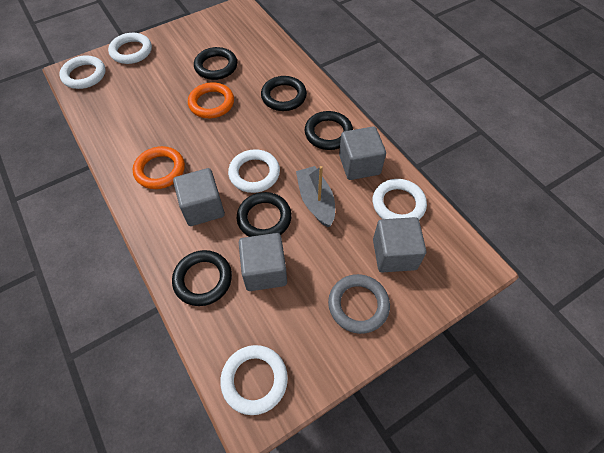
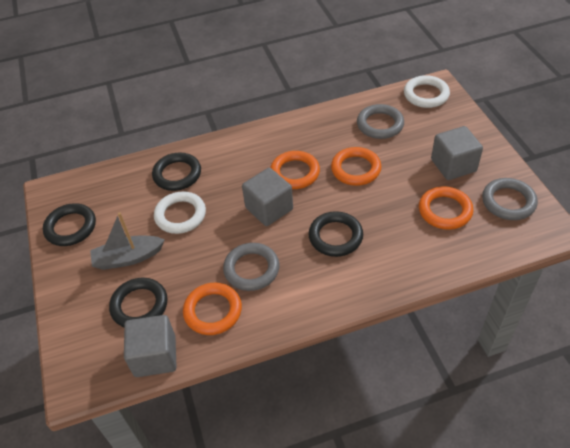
black ring: 5 -> 4
grey cube: 4 -> 3
grey ring: 1 -> 3
orange ring: 2 -> 4
white ring: 5 -> 2

